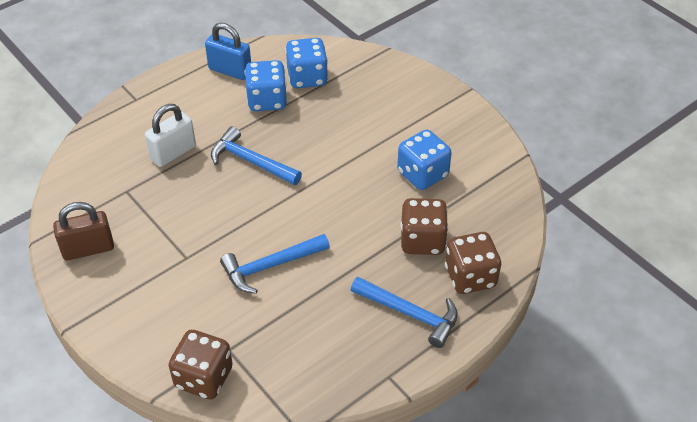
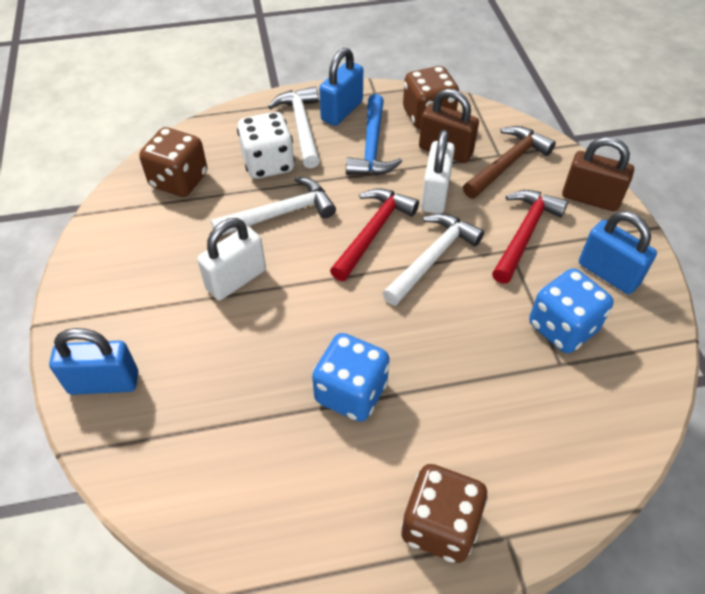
blue dice: 3 -> 2
blue hammer: 3 -> 1
blue padlock: 1 -> 3
brown hammer: 0 -> 1
brown padlock: 1 -> 2
red hammer: 0 -> 2
white dice: 0 -> 1
white hammer: 0 -> 3
white padlock: 1 -> 2

